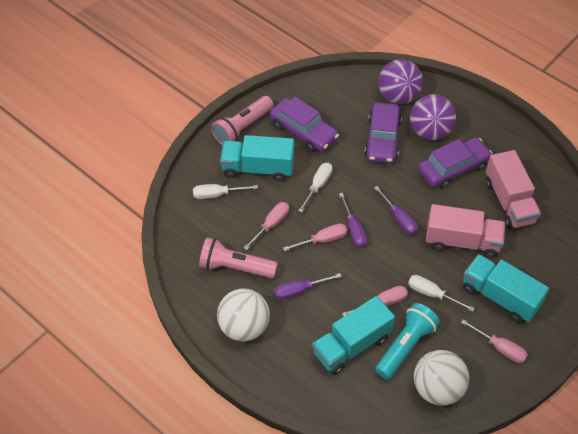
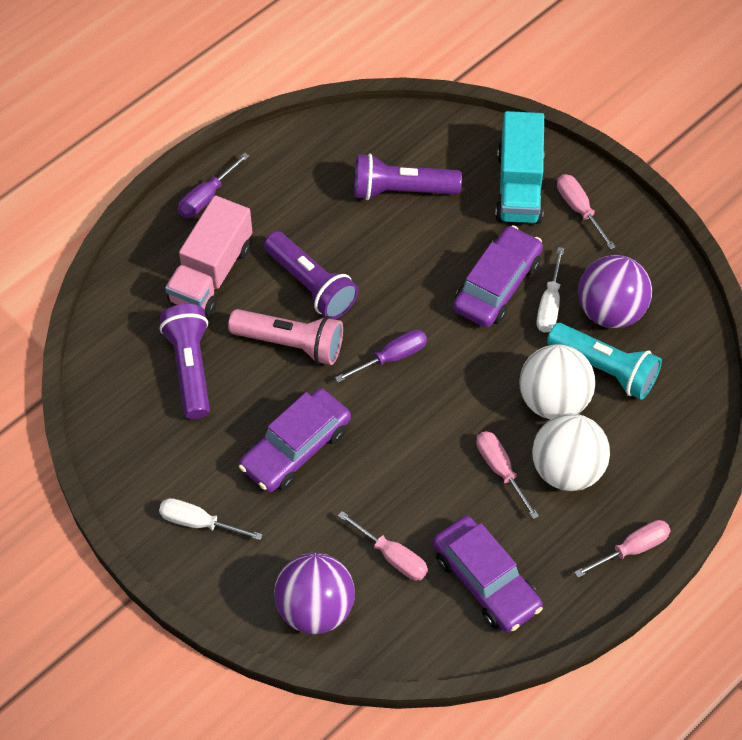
pink flashlight: 2 -> 1
pink truck: 2 -> 1
purple flashlight: 0 -> 3
purple screwdriver: 3 -> 2
turquoise truck: 3 -> 1
white screwdriver: 3 -> 2

